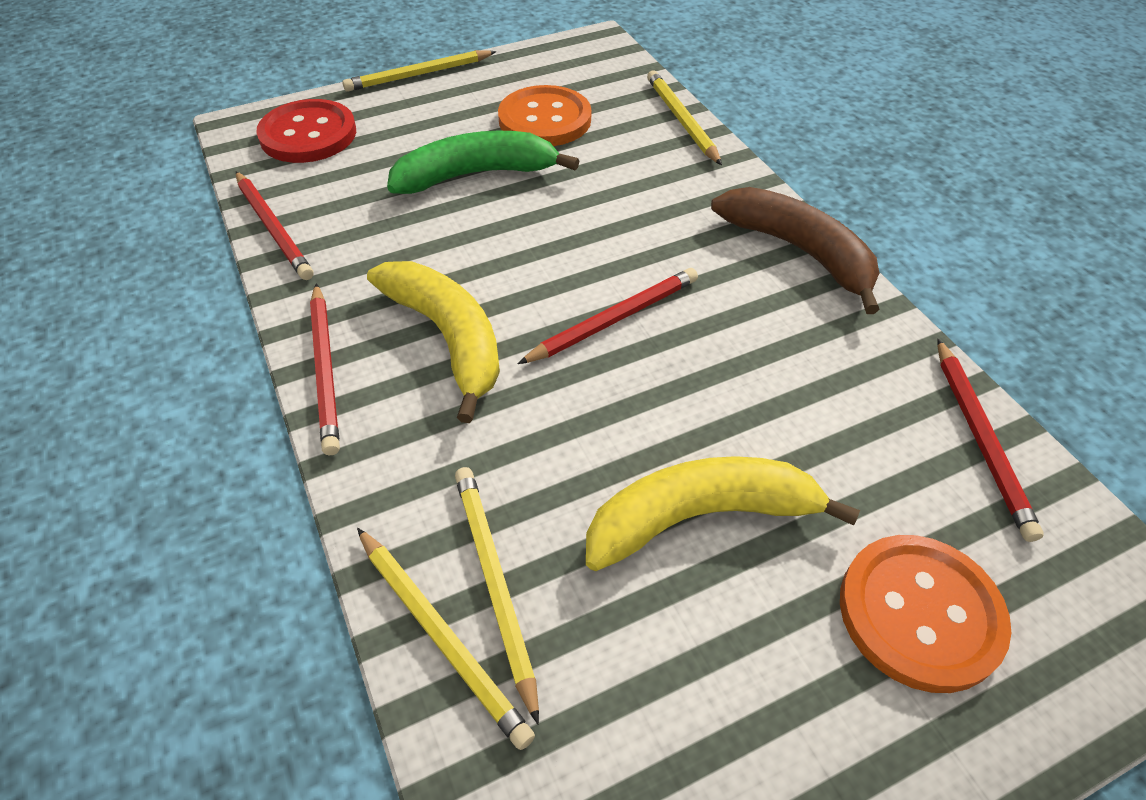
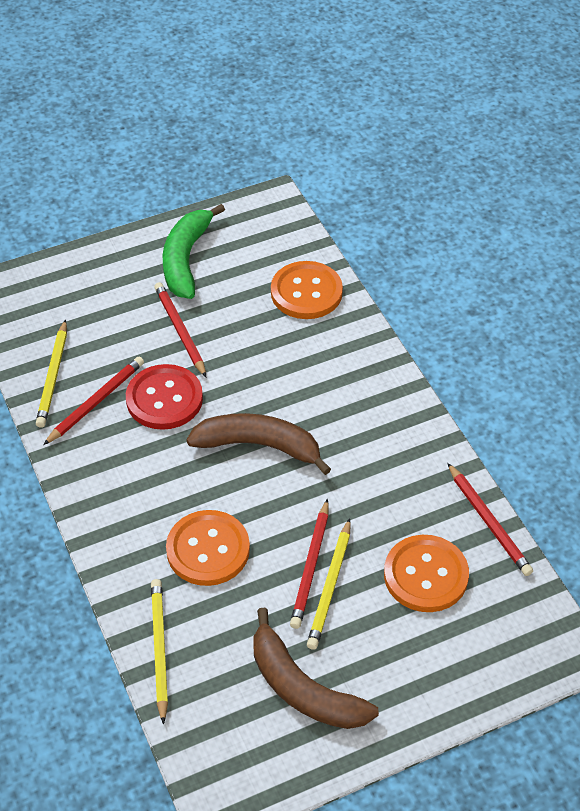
brown banana: 1 -> 2
orange button: 2 -> 3
yellow banana: 2 -> 0
yellow pencil: 4 -> 3

